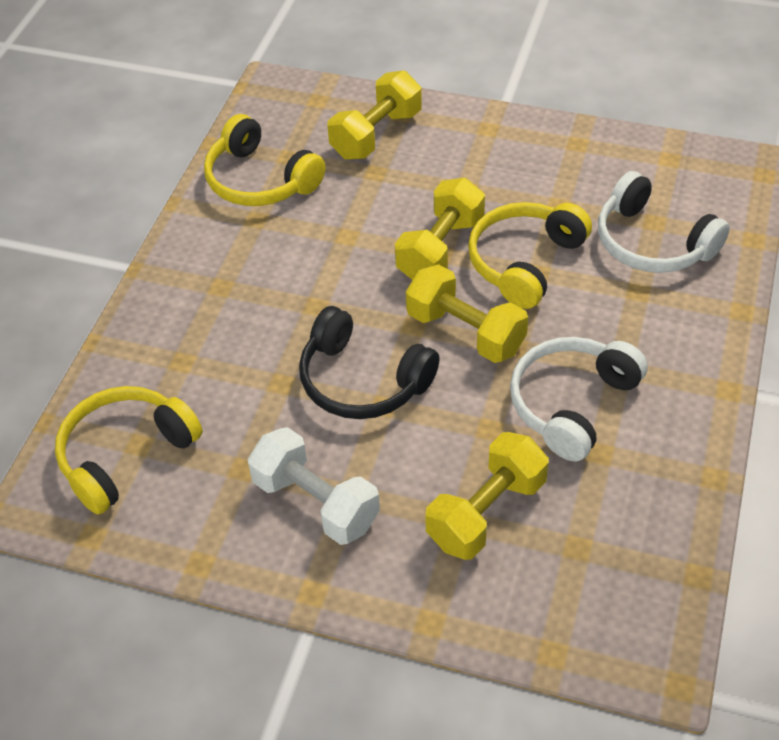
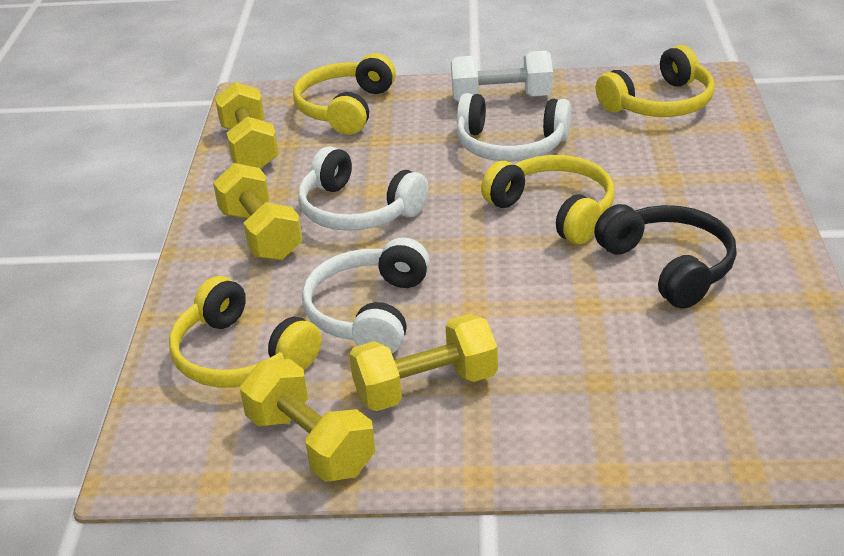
white headphones: 2 -> 3
yellow headphones: 3 -> 4

